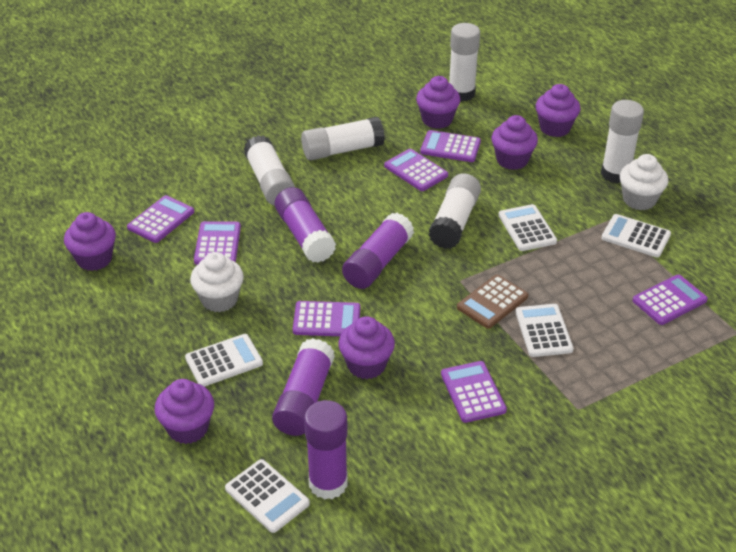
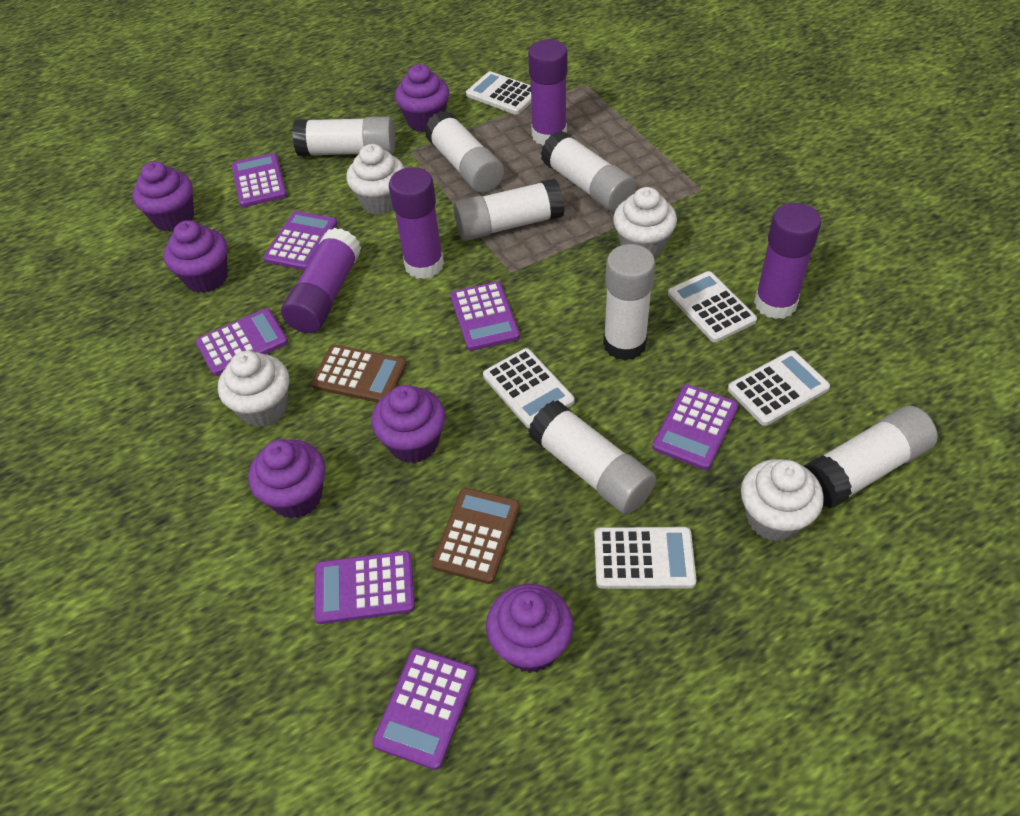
brown calculator: 1 -> 2
white cupcake: 2 -> 4
white glue stick: 5 -> 7

